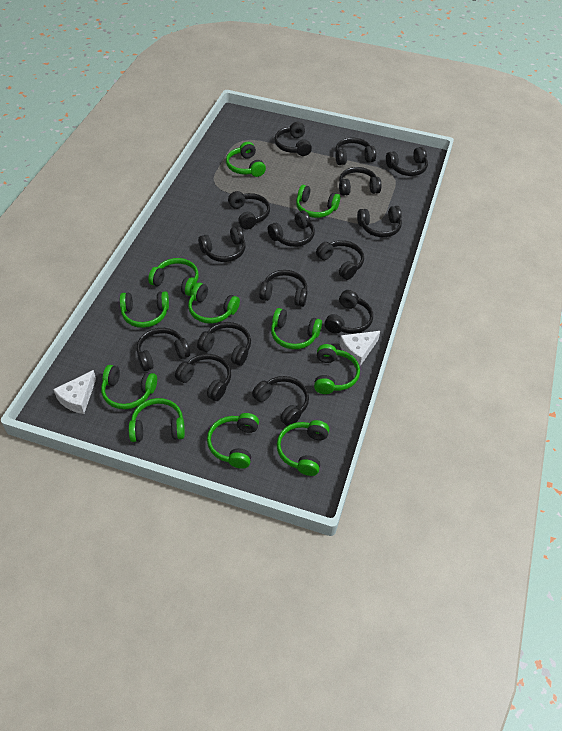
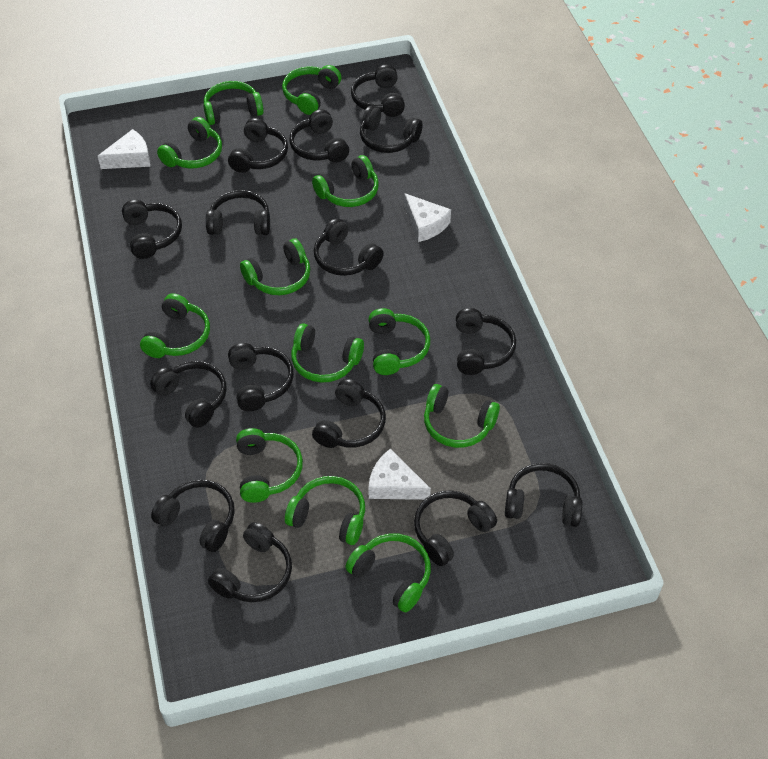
green headphones: 11 -> 12
white cheese: 2 -> 3

